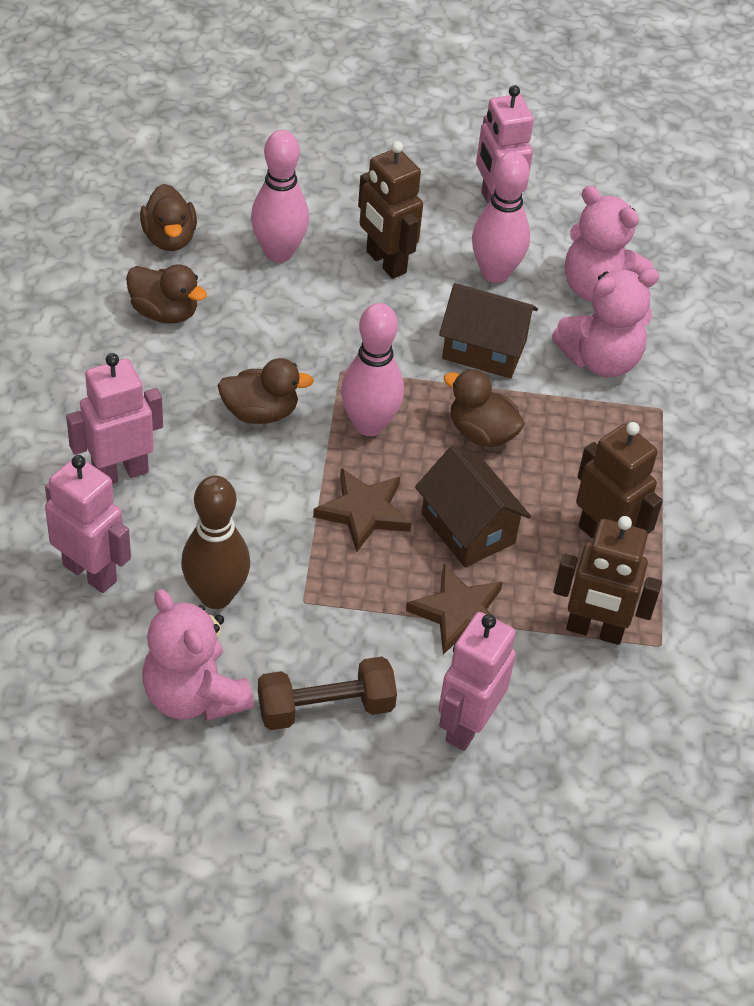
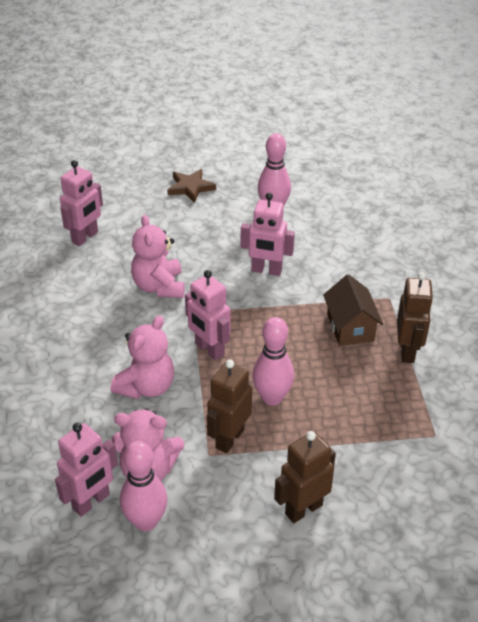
brown bowling pin: 1 -> 0
brown duck: 4 -> 0
brown dumbbell: 1 -> 0
brown house: 2 -> 1
brown star: 2 -> 1

